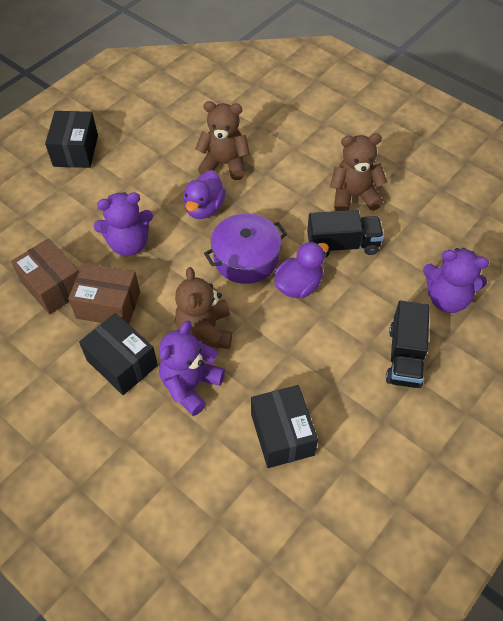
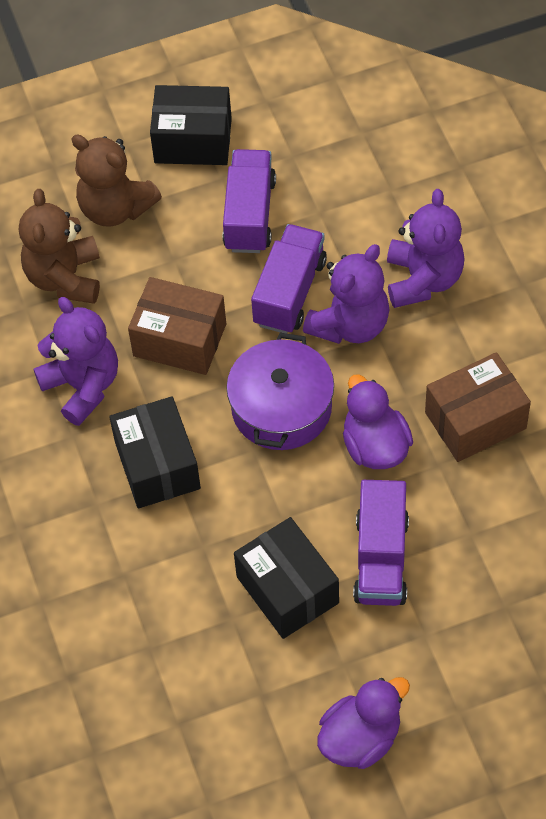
black truck: 2 -> 0
brown teddy bear: 3 -> 2
purple truck: 0 -> 3

